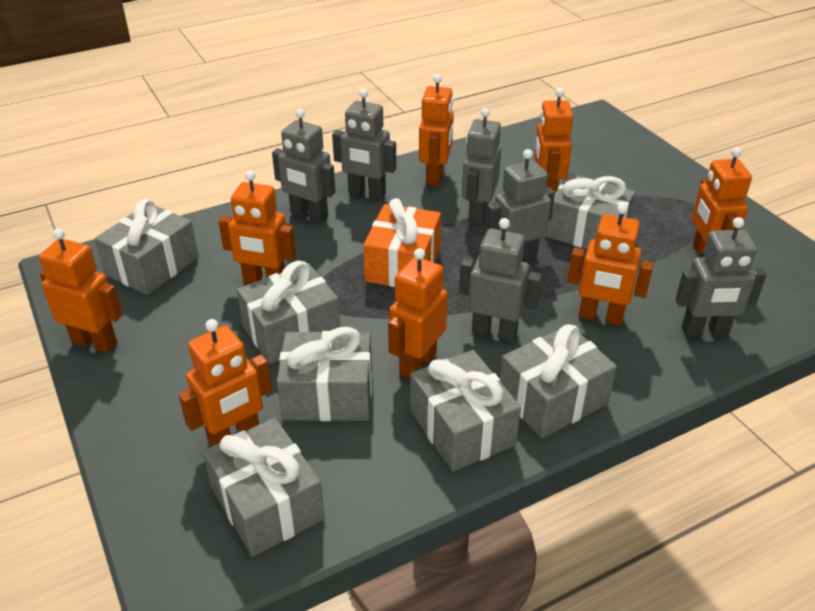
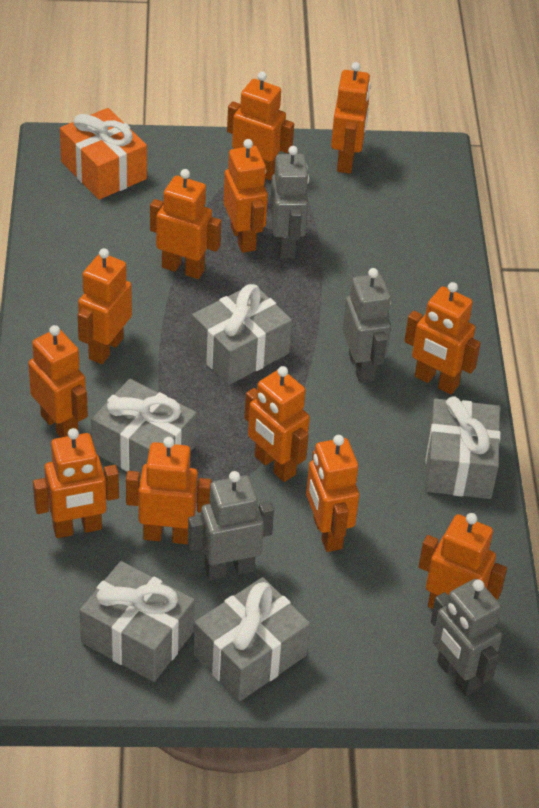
grey gift: 7 -> 5
grey robot: 6 -> 4
orange robot: 8 -> 12

